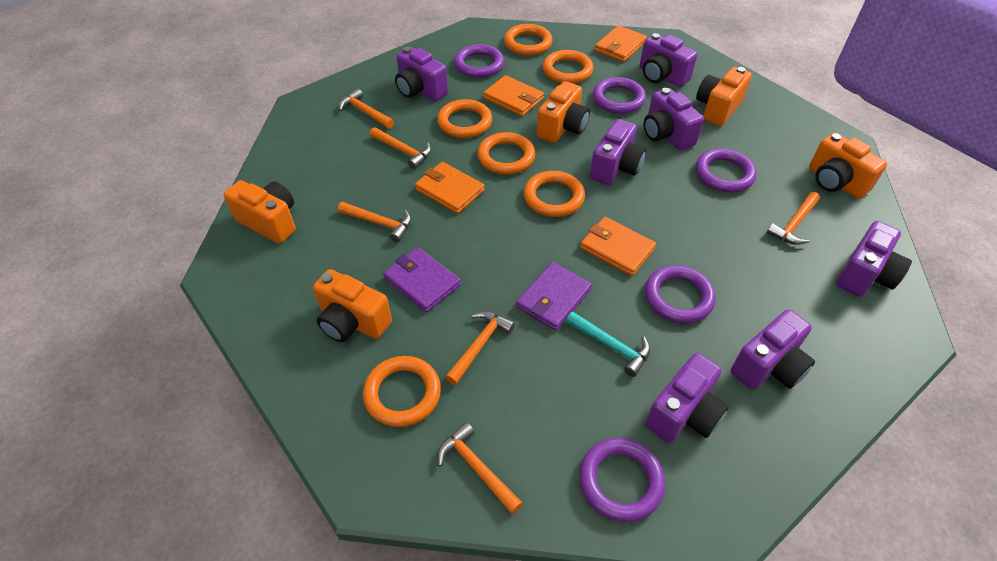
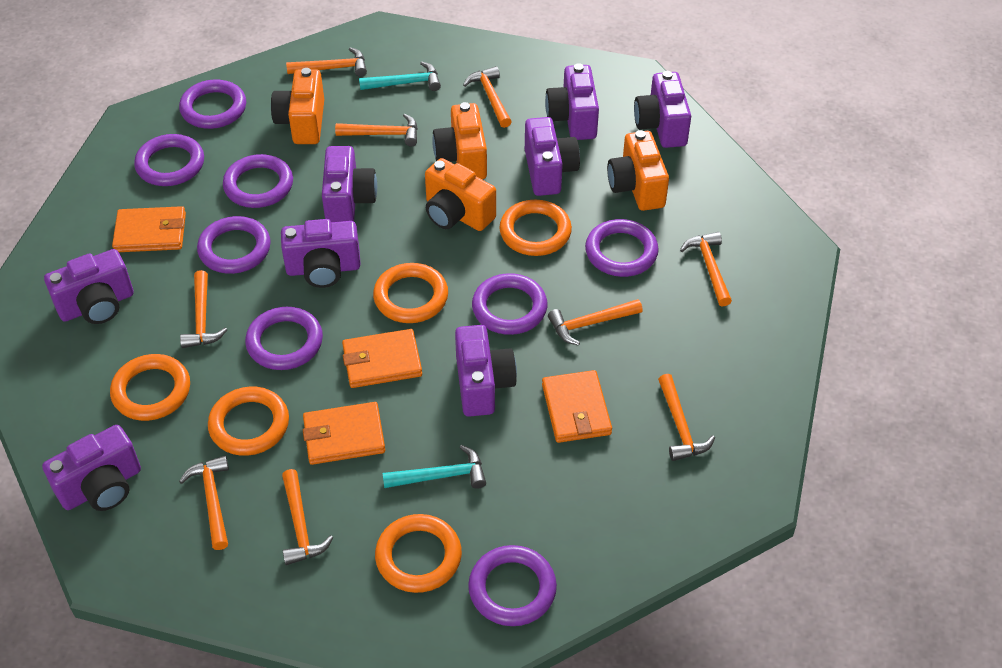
orange camera: 5 -> 4
orange hammer: 6 -> 9
orange ring: 6 -> 5
purple camera: 7 -> 8
purple ring: 5 -> 8
purple wallet: 2 -> 0
turquoise hammer: 1 -> 2

